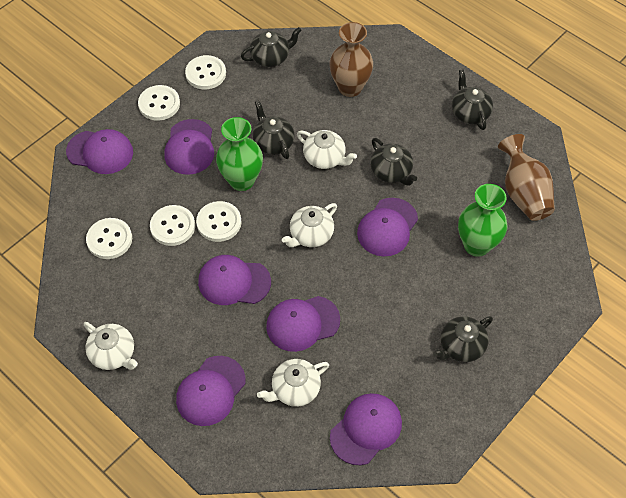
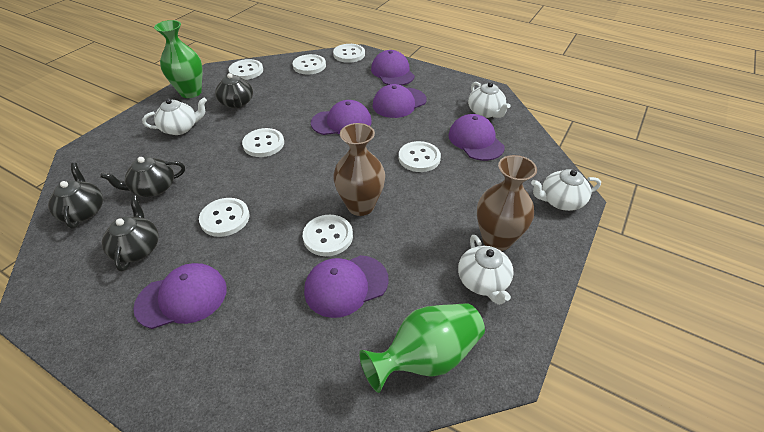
black teapot: 5 -> 4
purple cap: 7 -> 6
white button: 5 -> 7

